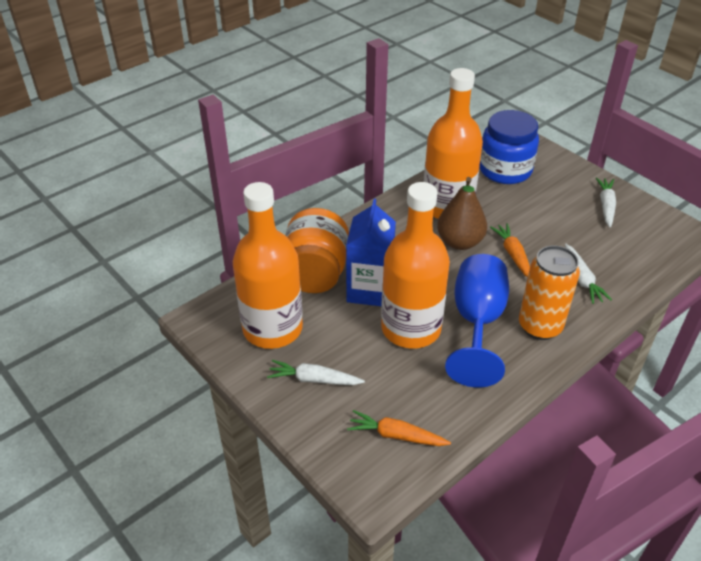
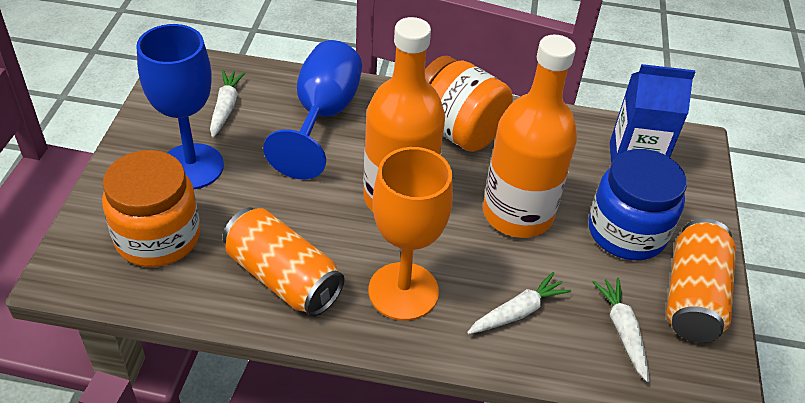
blue goblet: 1 -> 2
brown pear: 1 -> 0
orange bottle: 3 -> 2
orange can: 1 -> 2
orange carrot: 2 -> 0
orange goblet: 0 -> 1
orange jar: 1 -> 2

